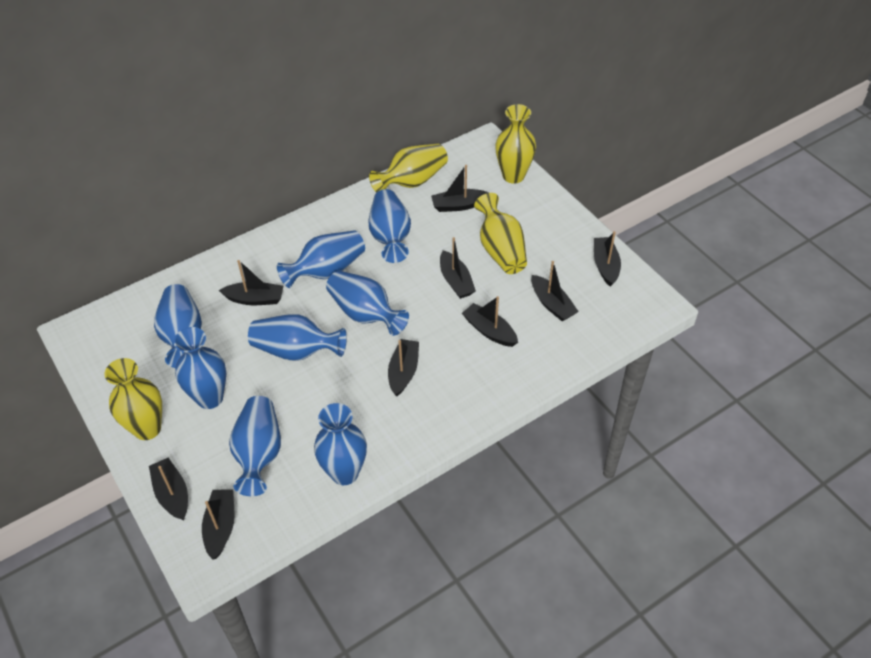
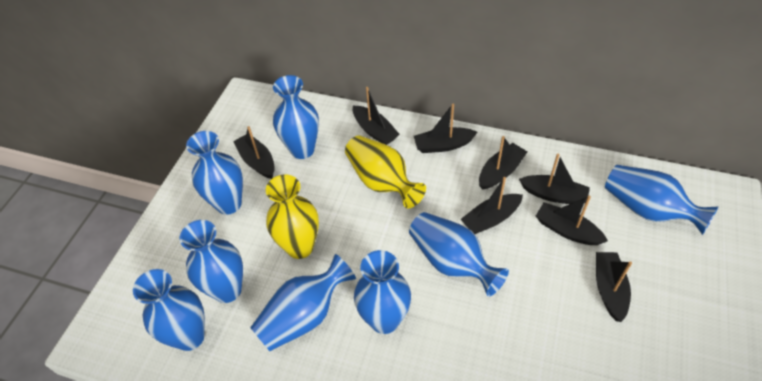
black boat: 9 -> 8
yellow vase: 4 -> 2

